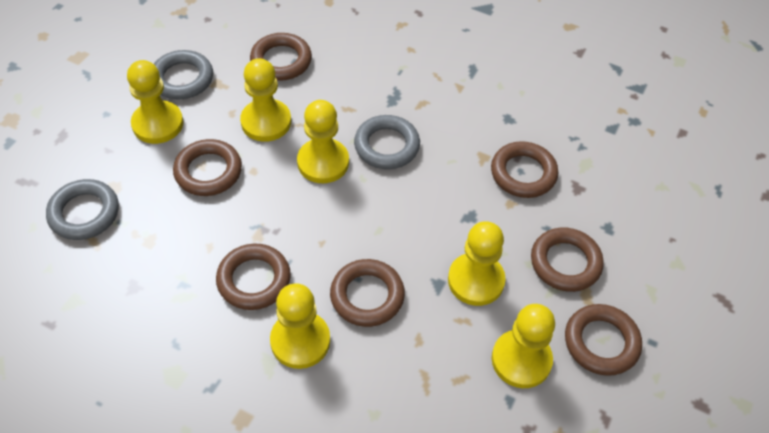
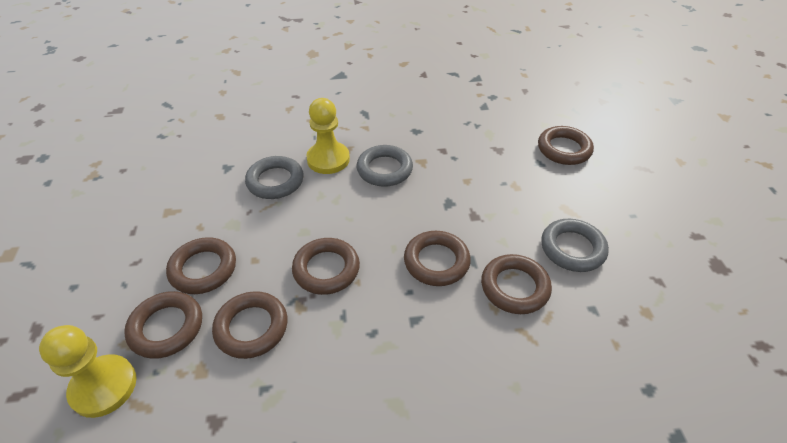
yellow pawn: 6 -> 2

